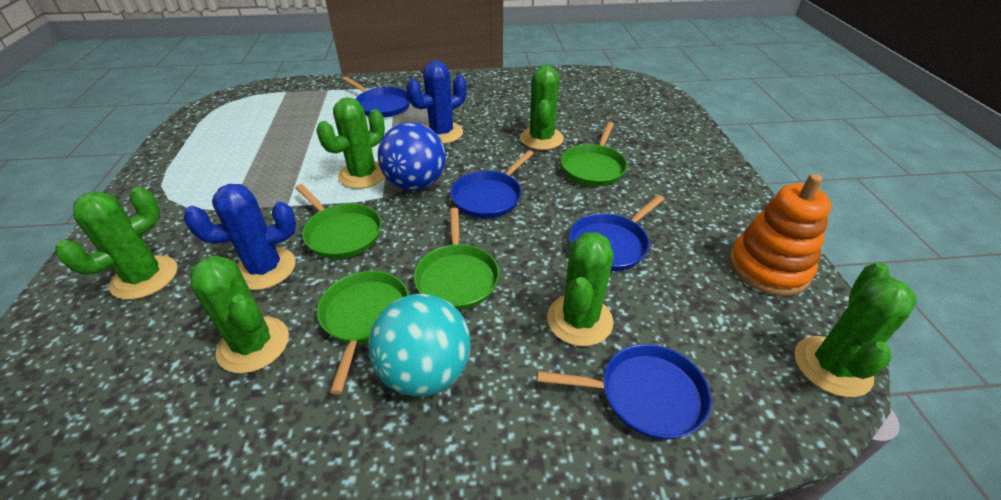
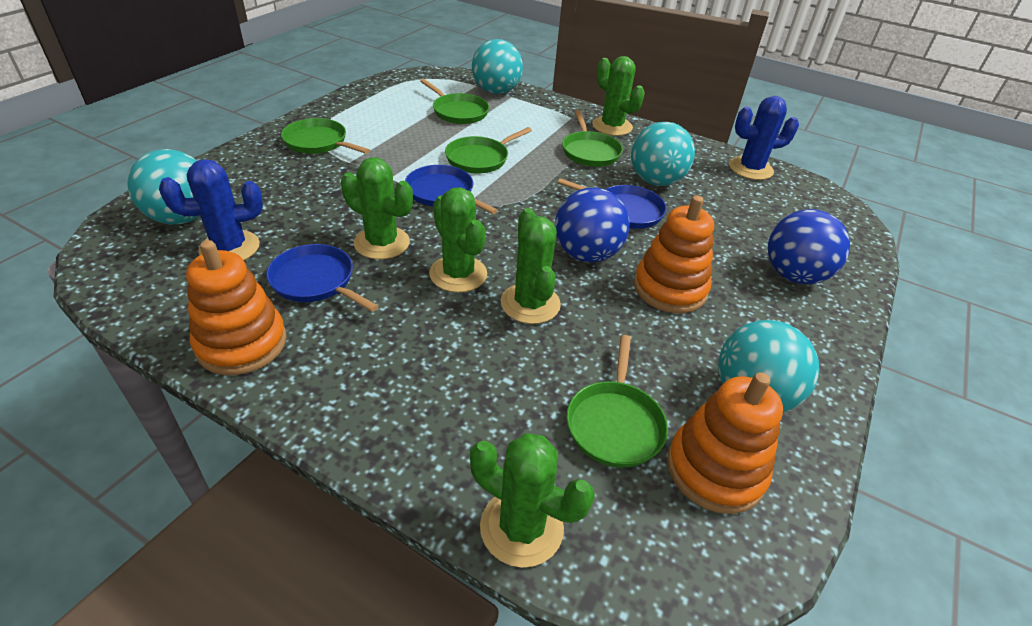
blue ball: 1 -> 2
blue pan: 4 -> 3
green cactus: 6 -> 5
green pan: 4 -> 5
orange stacking toy: 1 -> 3
turquoise ball: 1 -> 4

